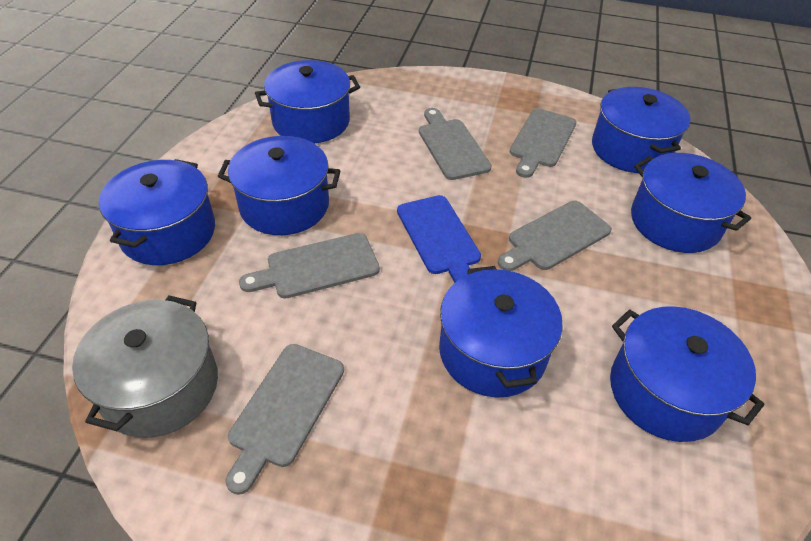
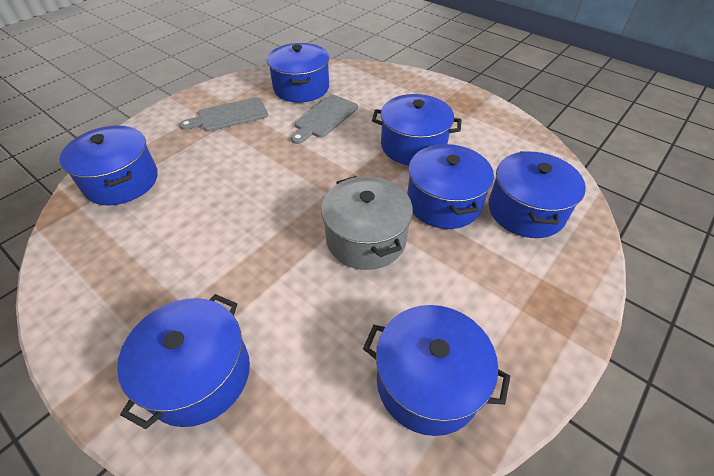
blue cutting board: 1 -> 0
grey cutting board: 5 -> 2

